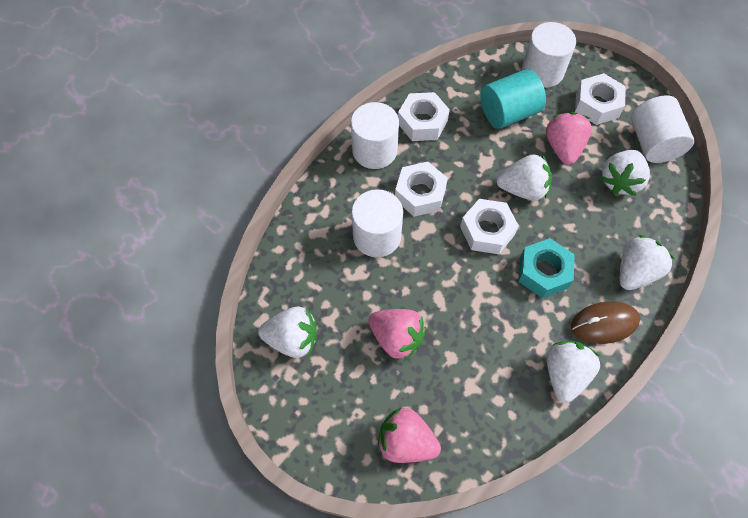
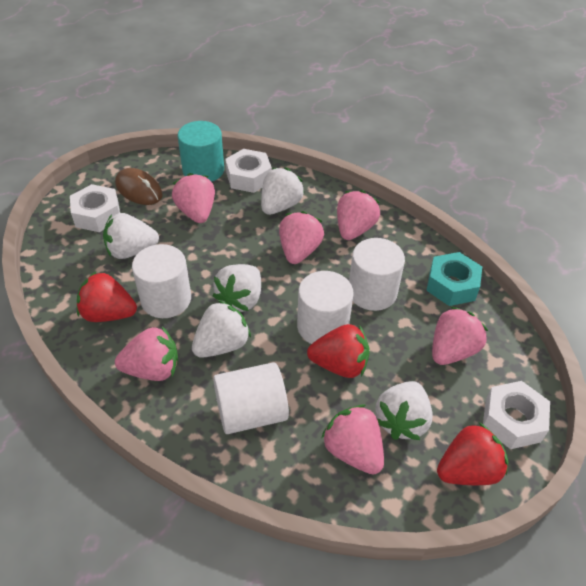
pink strawberry: 3 -> 6
red strawberry: 0 -> 3
white nut: 4 -> 3

